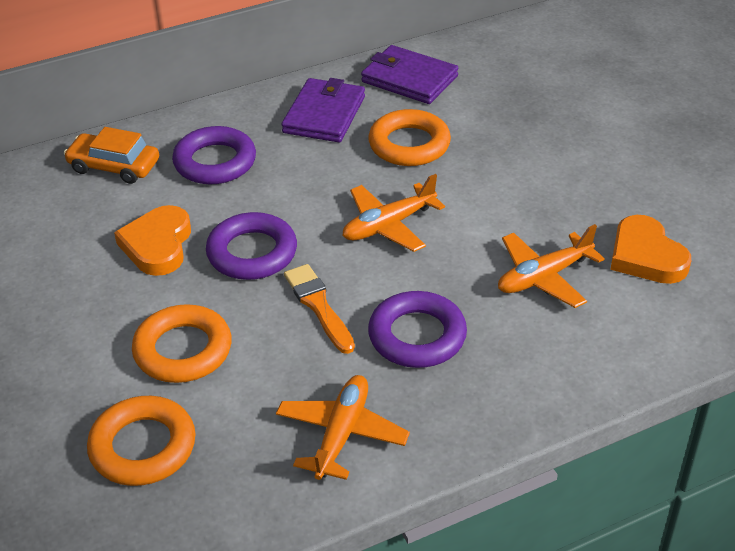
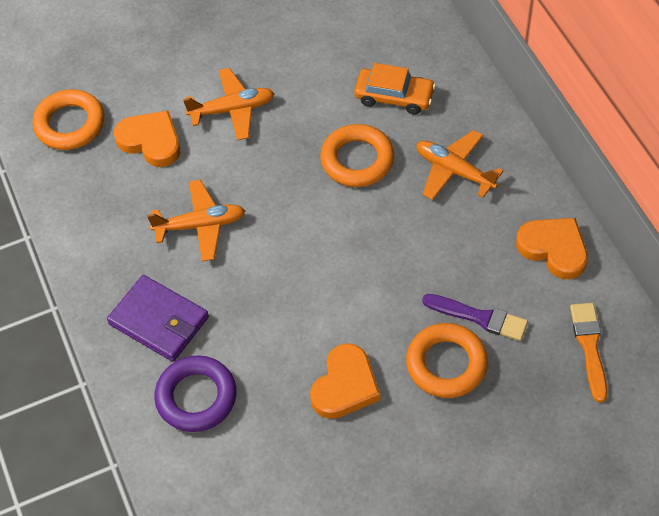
orange heart: 2 -> 3
purple brush: 0 -> 1
purple ring: 3 -> 1
purple wallet: 2 -> 1

